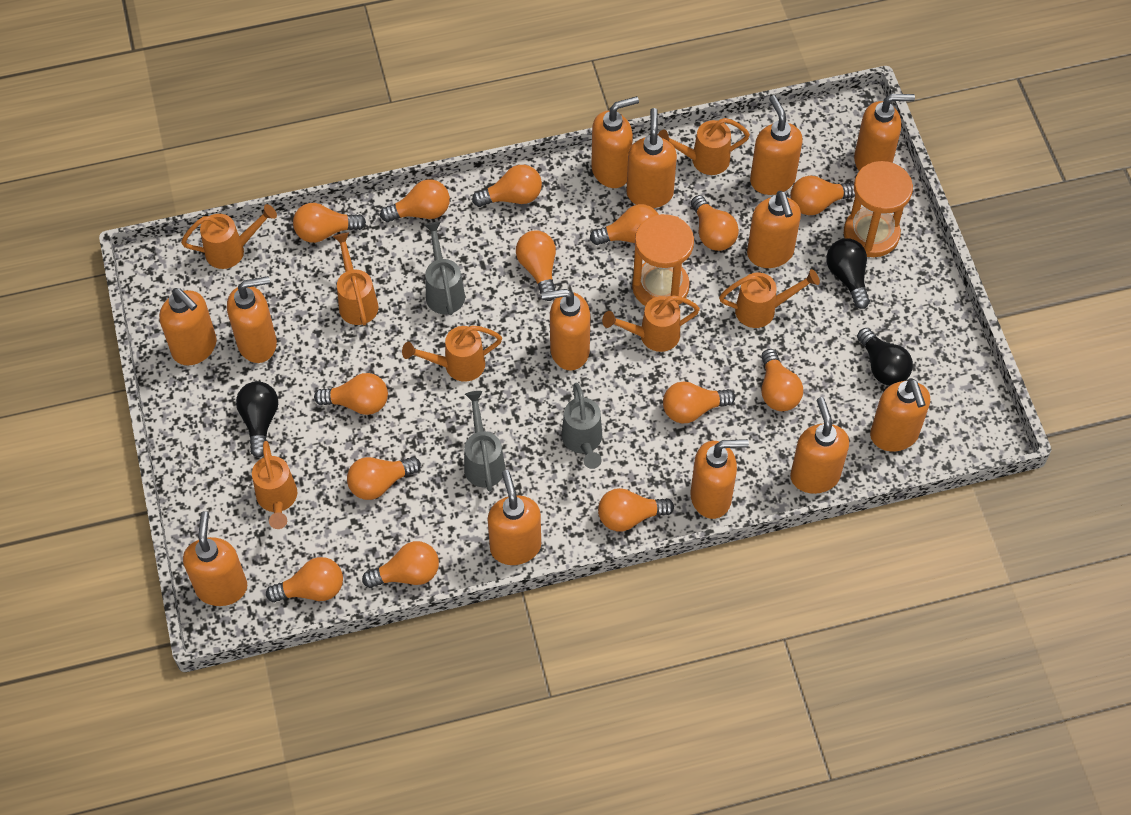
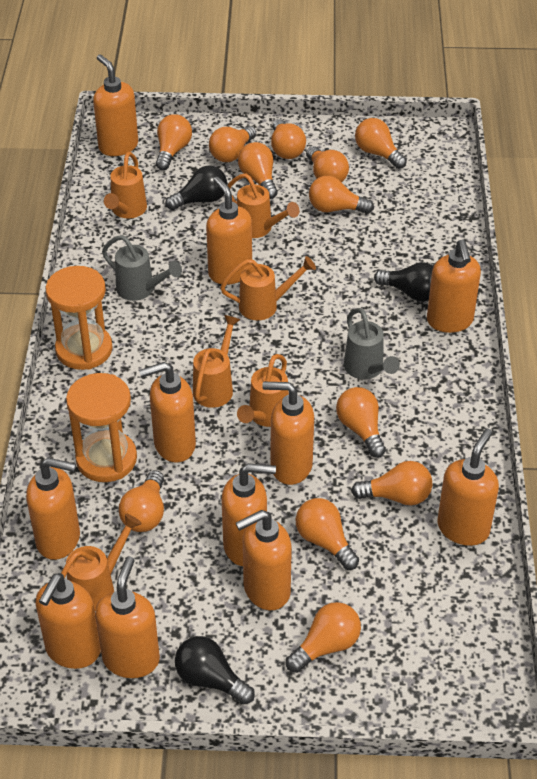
grey watering can: 3 -> 2
orange light bulb: 14 -> 12
orange soap dispenser: 13 -> 11
orange watering can: 7 -> 6

